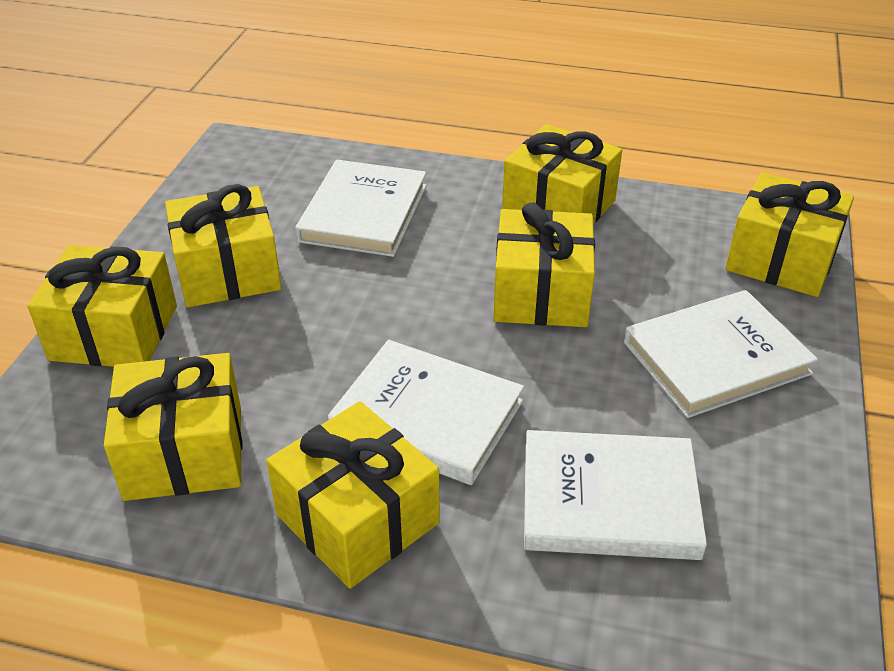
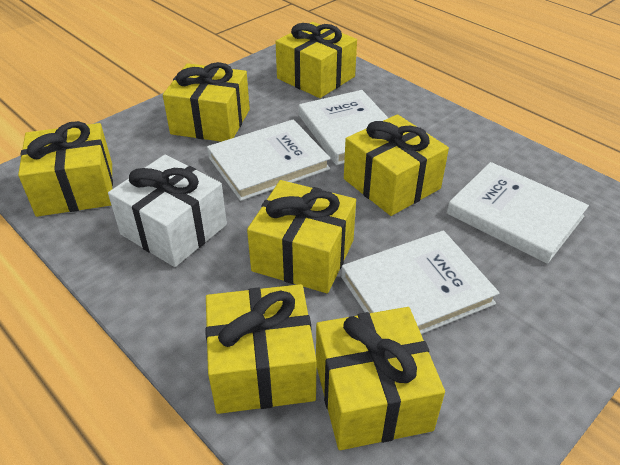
white gift: 0 -> 1

